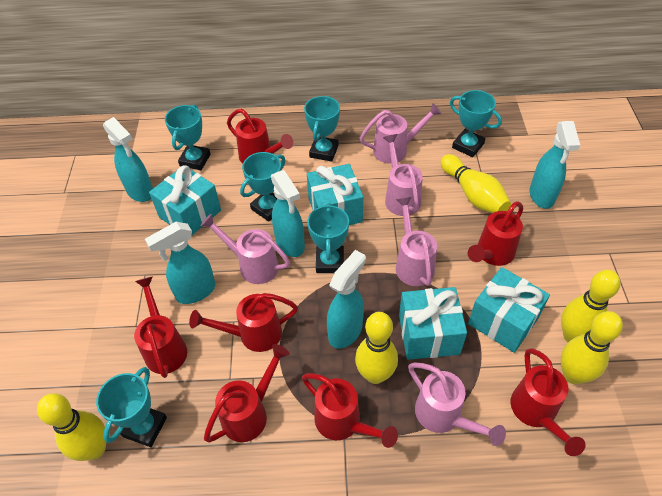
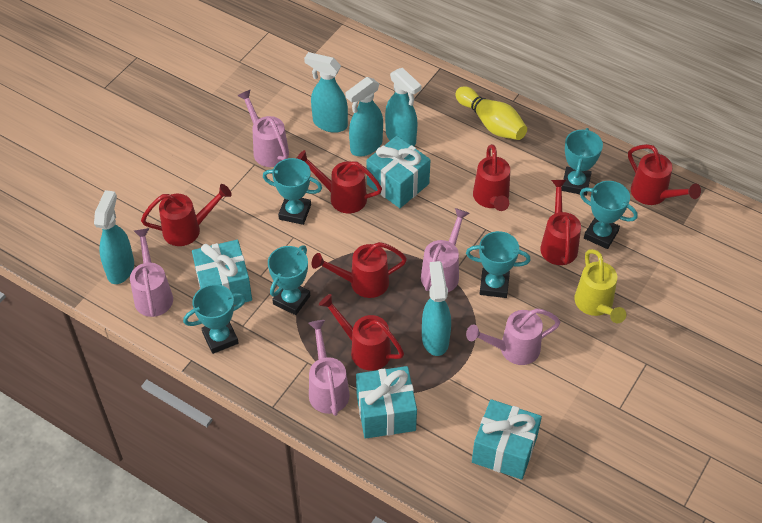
yellow bowling pin: 5 -> 1
yellow watering can: 0 -> 1

